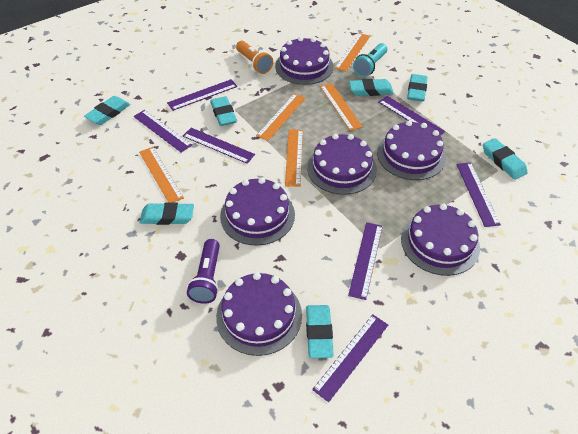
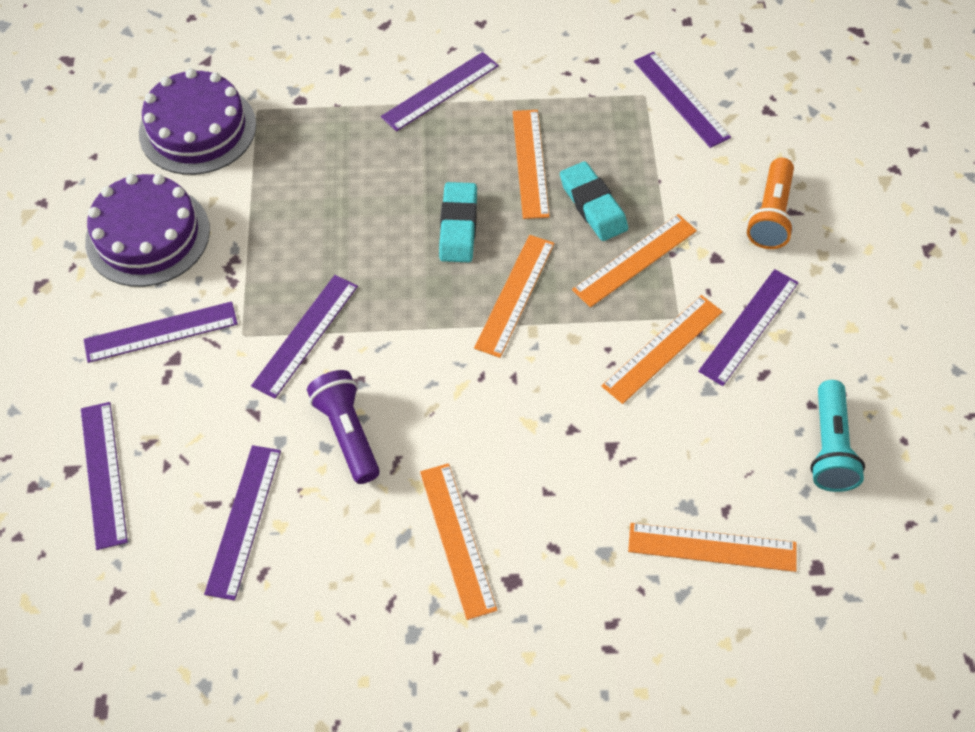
orange ruler: 5 -> 6
purple cake: 6 -> 2
turquoise eraser: 7 -> 2

